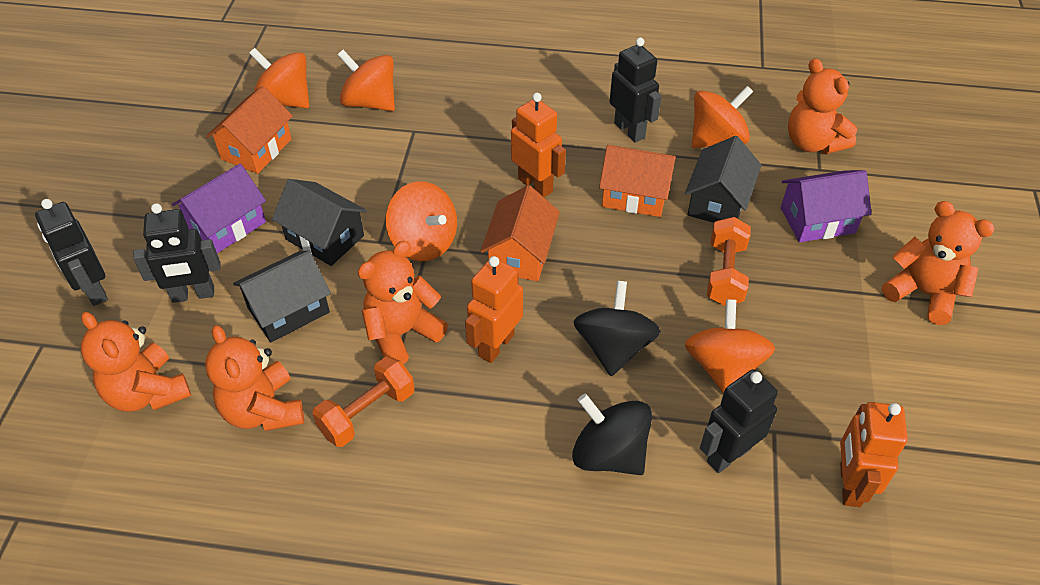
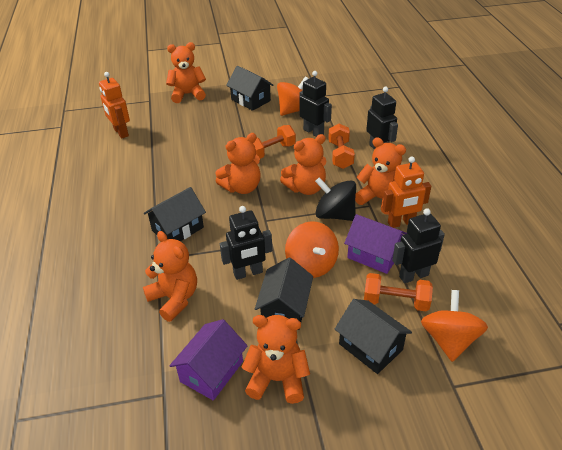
black house: 3 -> 4
black spinning top: 2 -> 1
orange dumbbell: 2 -> 3
orange house: 3 -> 0
orange robot: 3 -> 2
orange spinning top: 5 -> 3
orange teddy bear: 5 -> 6

